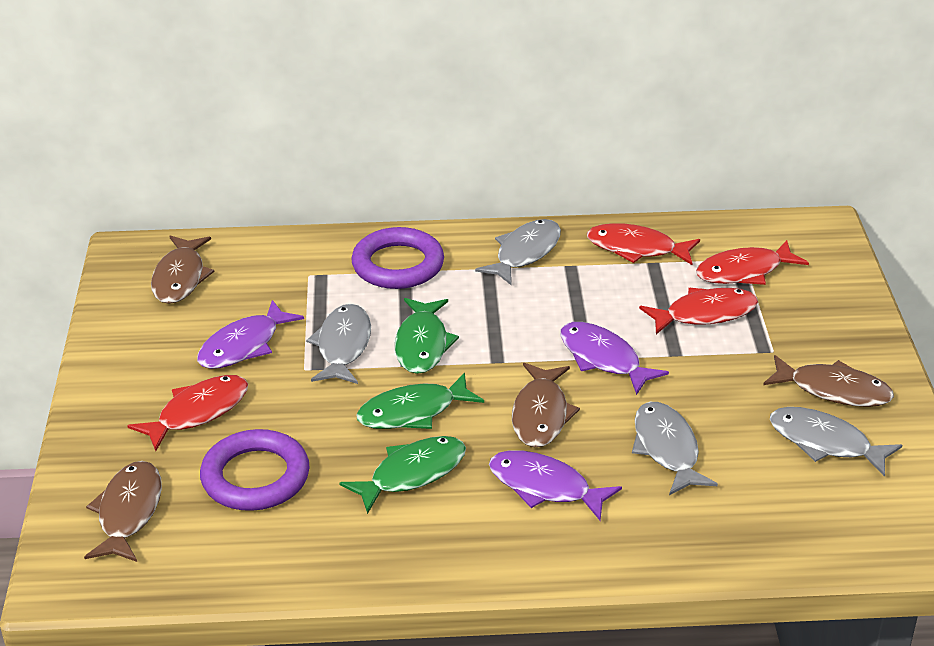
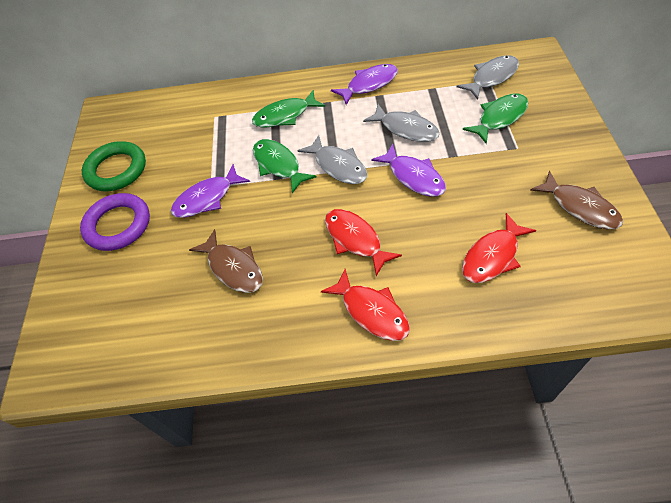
brown fish: 4 -> 2
green ring: 0 -> 1
grey fish: 4 -> 3
purple ring: 2 -> 1
red fish: 4 -> 3

